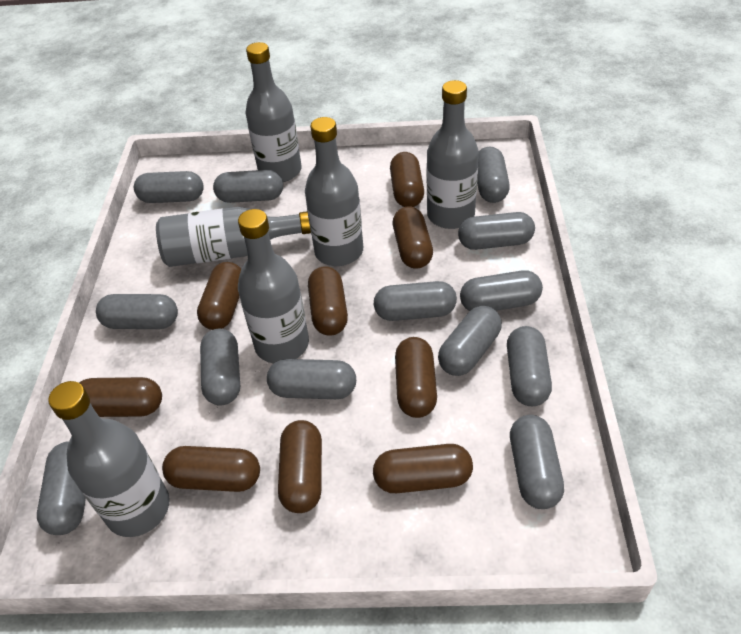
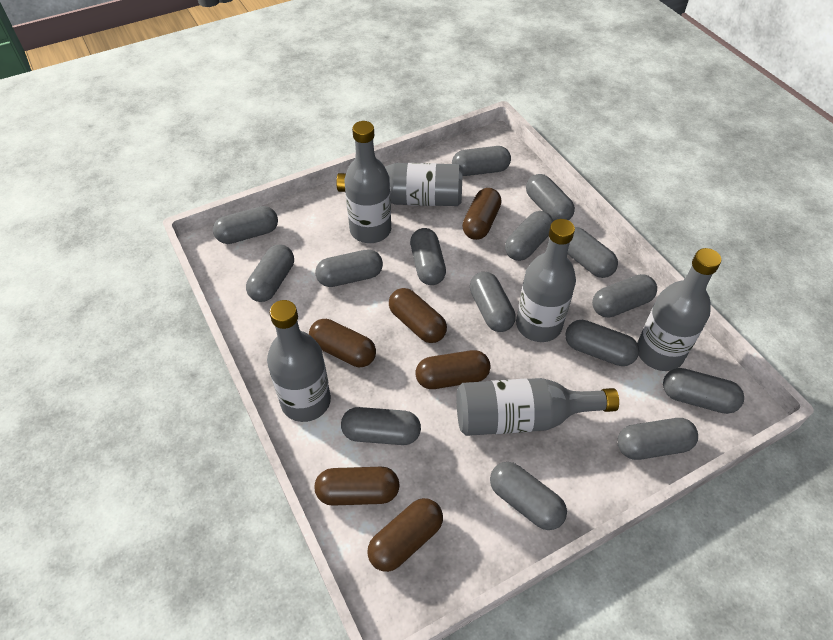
brown capsule: 9 -> 6
grey capsule: 13 -> 15

